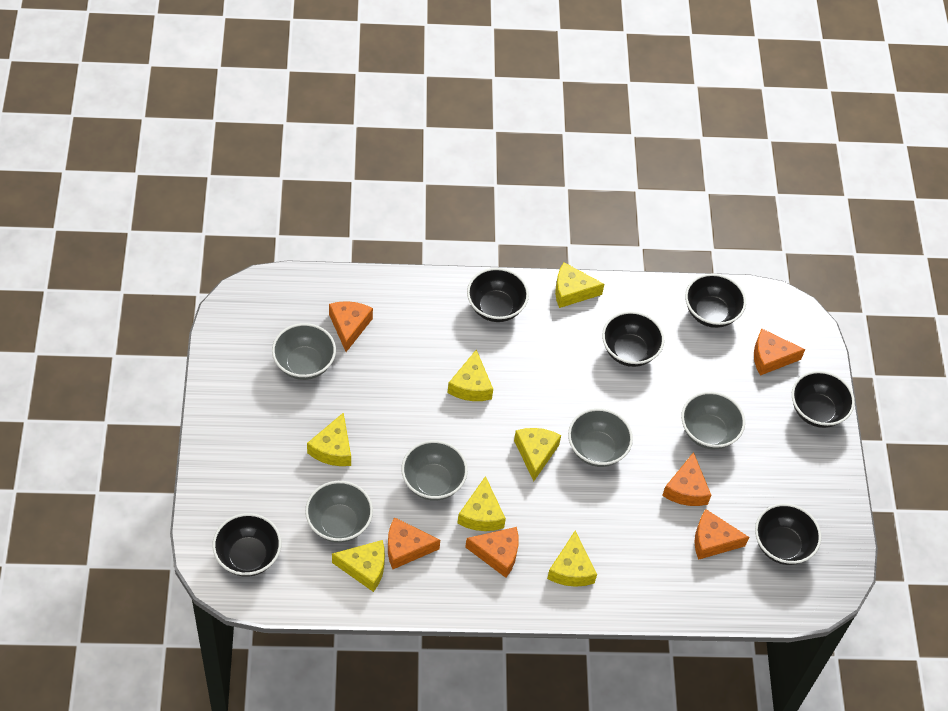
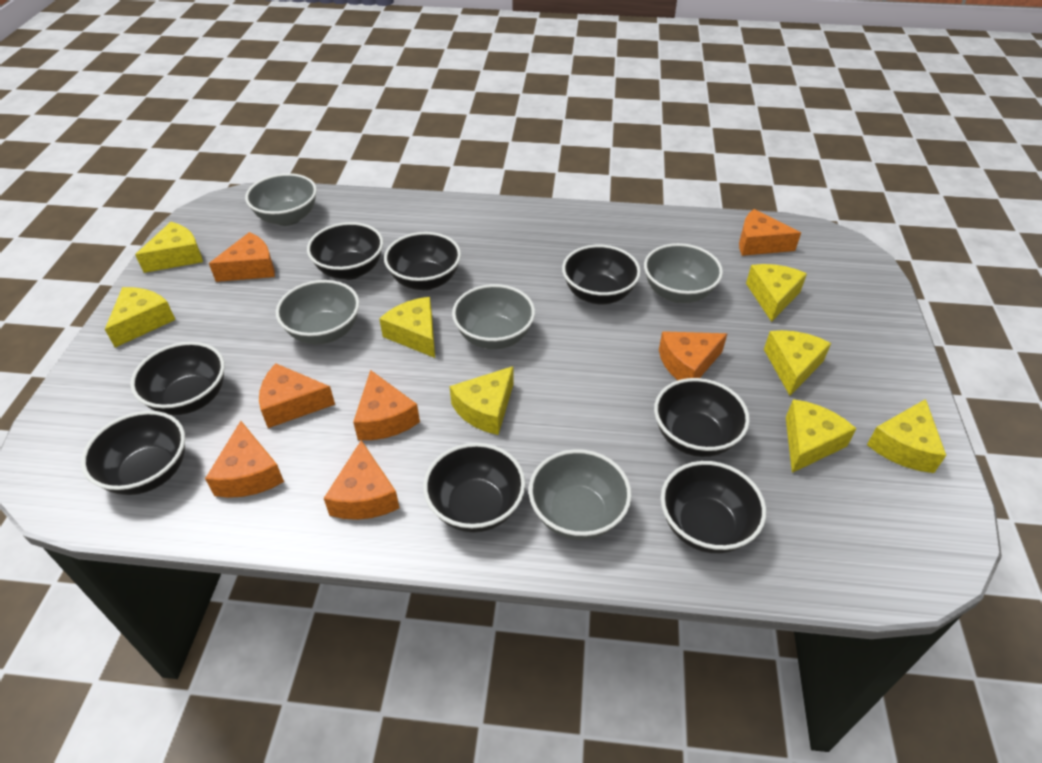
black bowl: 6 -> 8
orange cheese: 6 -> 7
yellow cheese: 7 -> 8

